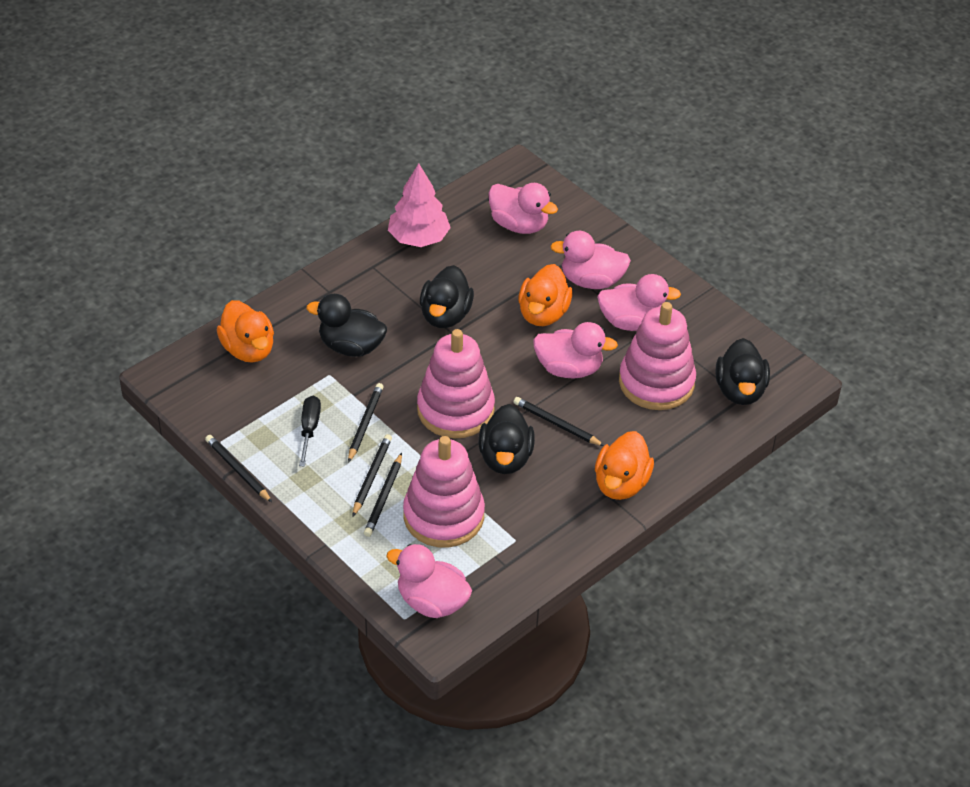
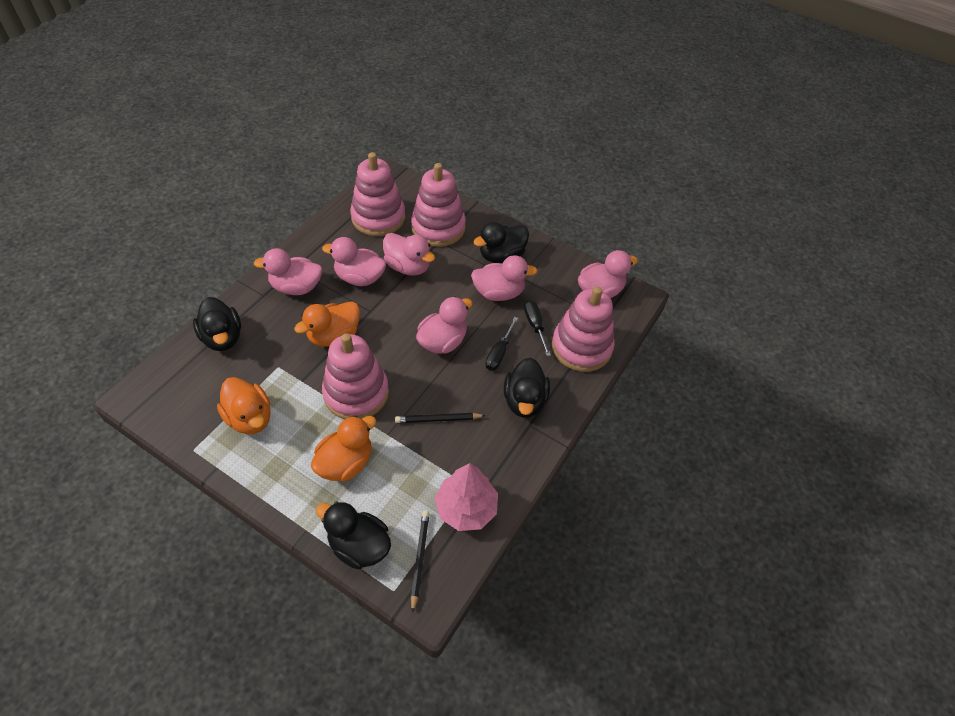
black pencil: 5 -> 2
black screwdriver: 1 -> 2
pink duck: 5 -> 6
pink stacking toy: 3 -> 4

